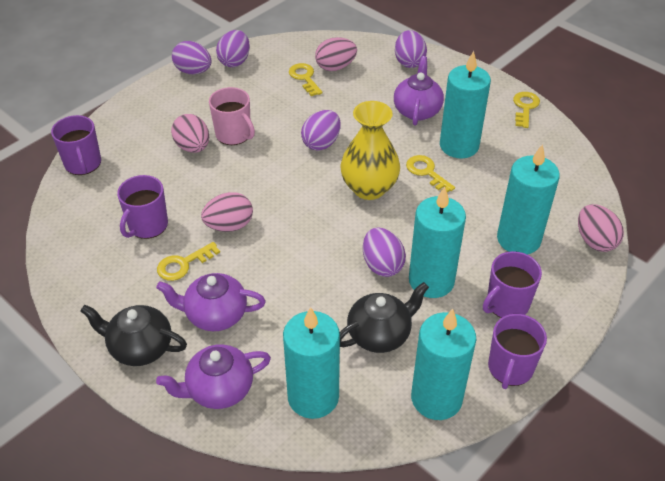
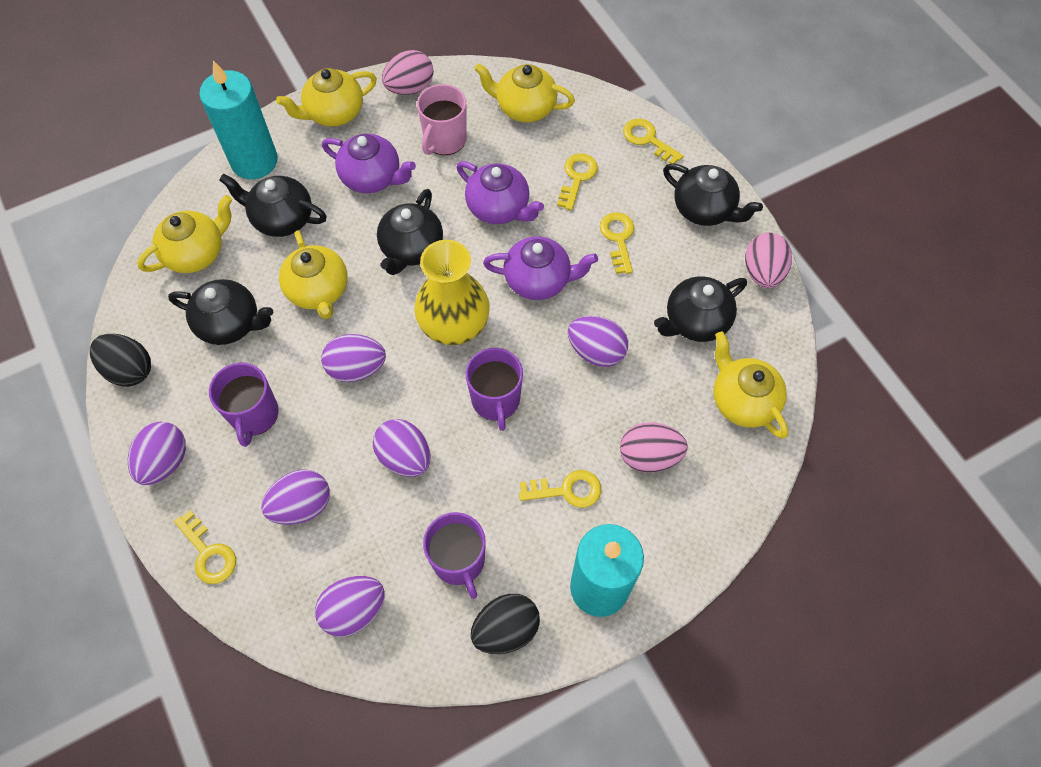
black egg: 0 -> 2
black teapot: 2 -> 5
pink egg: 4 -> 3
purple egg: 5 -> 6
purple mug: 4 -> 3
turquoise candle: 5 -> 2
yellow key: 4 -> 5
yellow teapot: 0 -> 5

